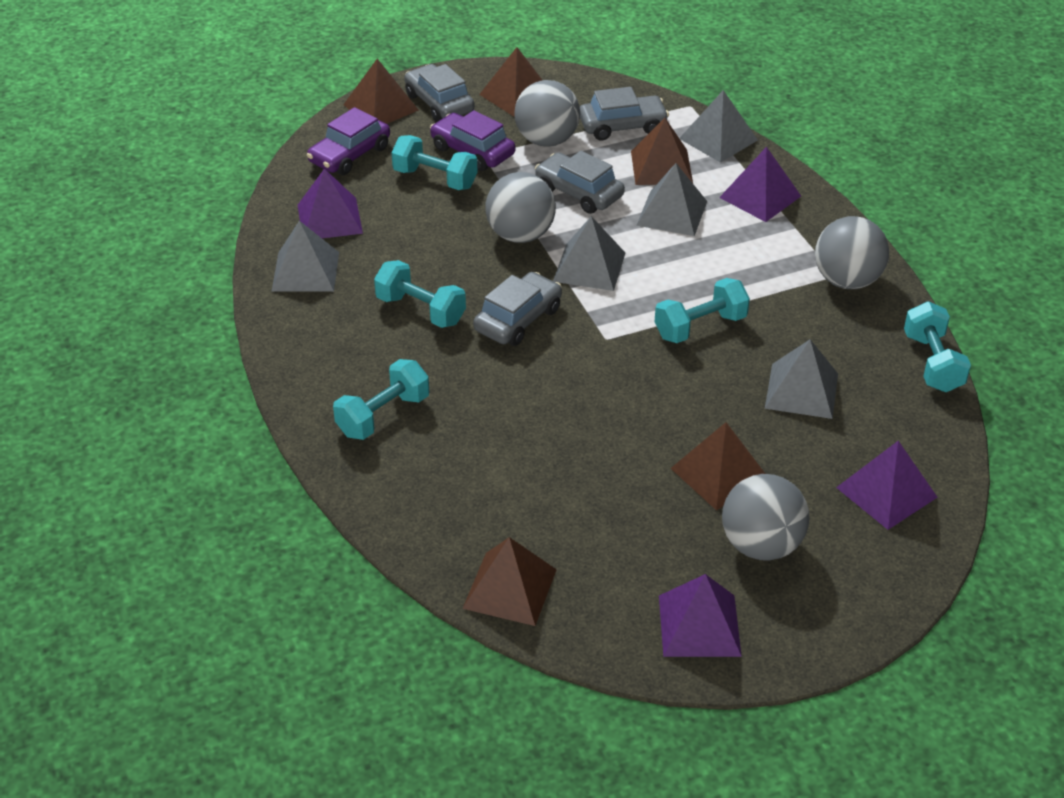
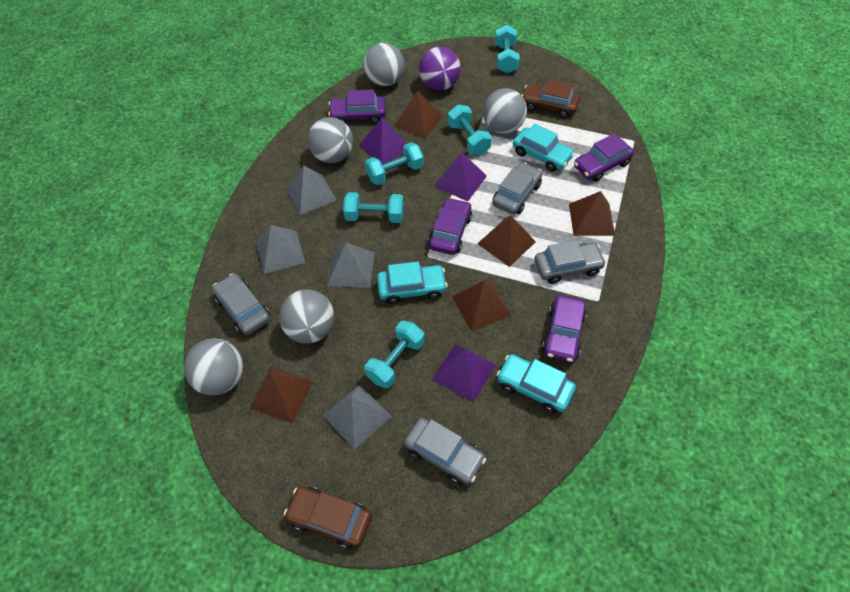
brown car: 0 -> 2
grey ball: 4 -> 5
grey pyramid: 5 -> 4
purple ball: 0 -> 1
purple car: 2 -> 4
purple pyramid: 4 -> 3
turquoise car: 0 -> 3

